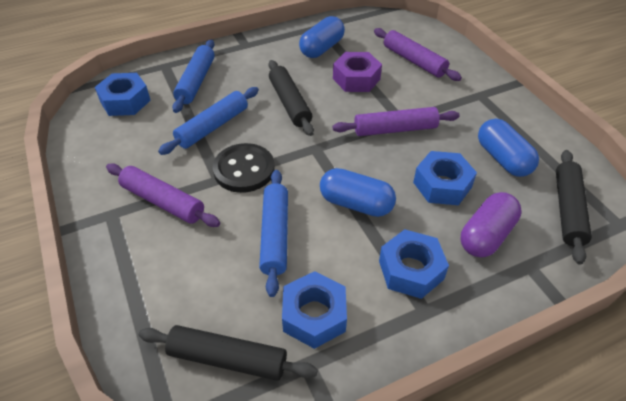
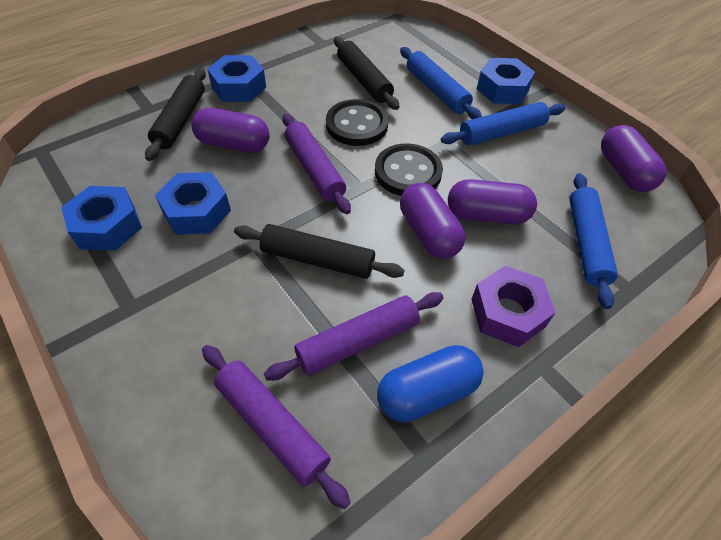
black button: 1 -> 2
blue capsule: 3 -> 1
purple capsule: 1 -> 4

